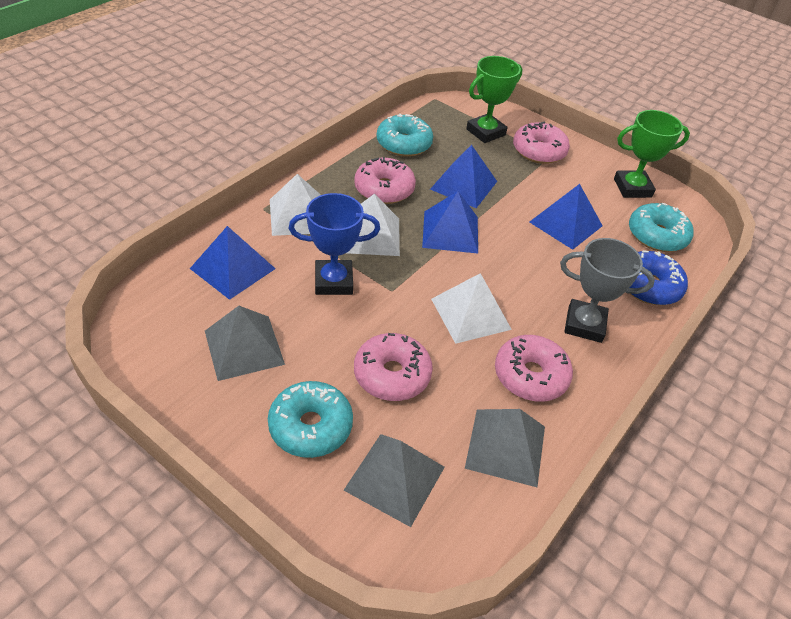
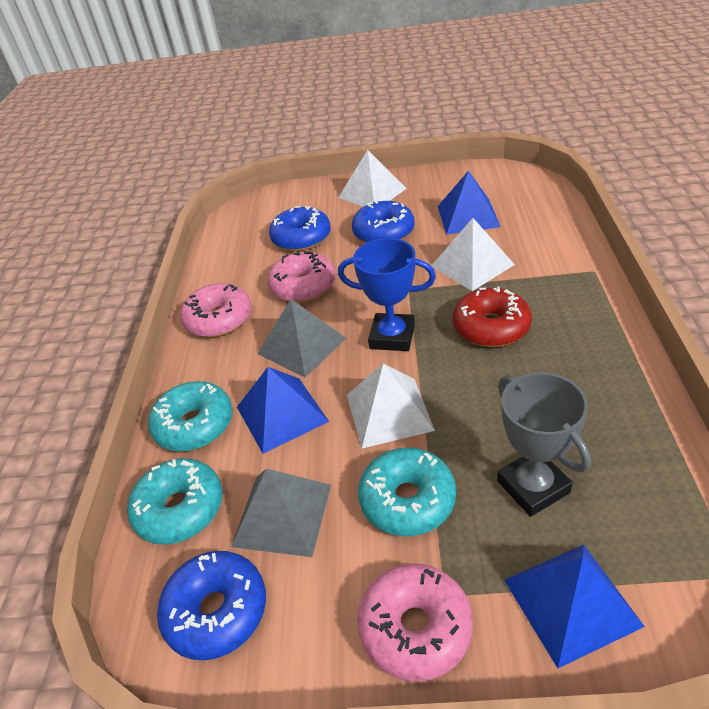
blue donut: 1 -> 3
blue pyramid: 4 -> 3
green trophy: 2 -> 0
grey pyramid: 3 -> 2
pink donut: 4 -> 3
red donut: 0 -> 1

